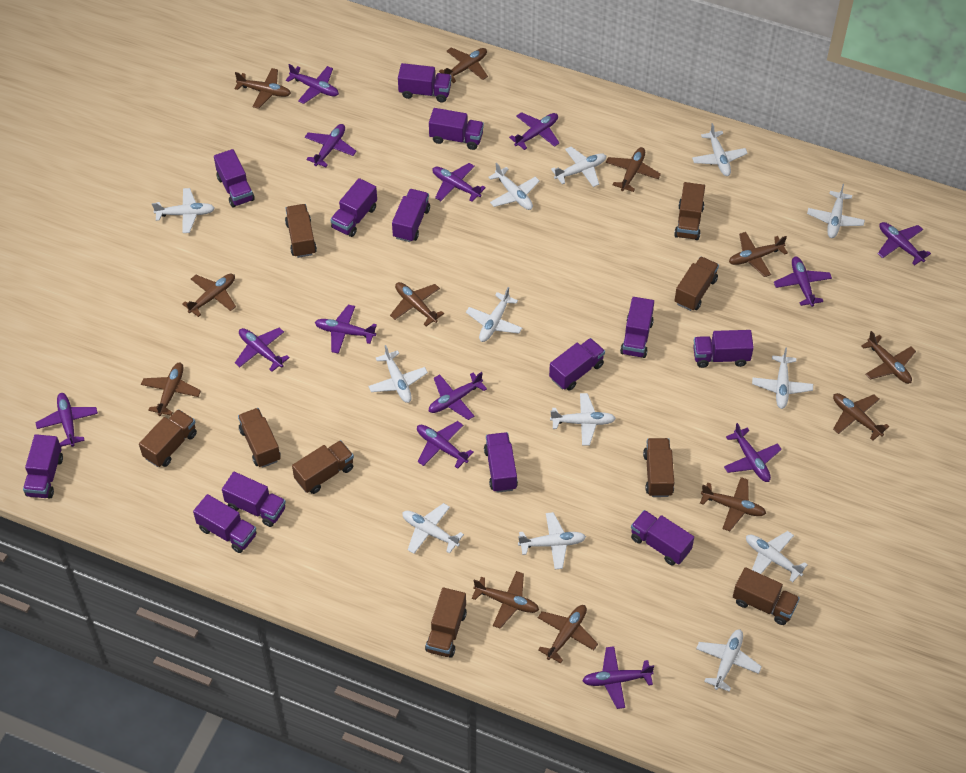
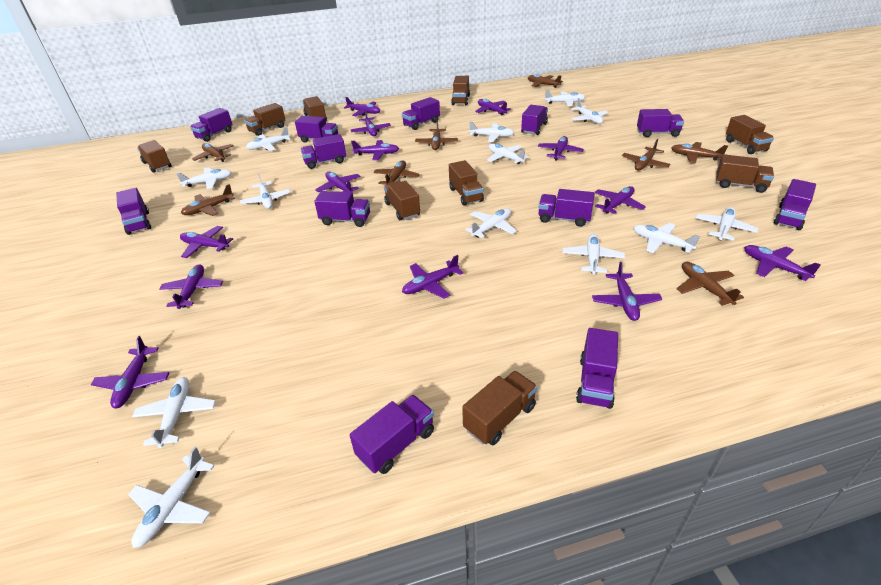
brown plane: 12 -> 8
purple truck: 13 -> 12

